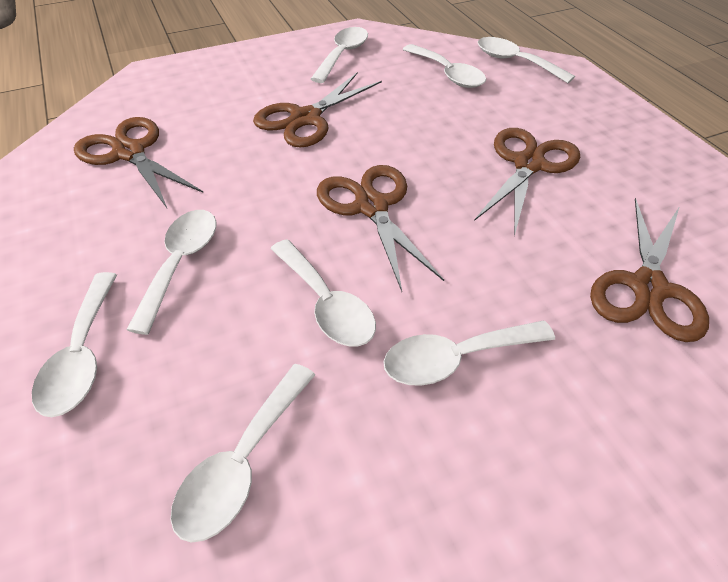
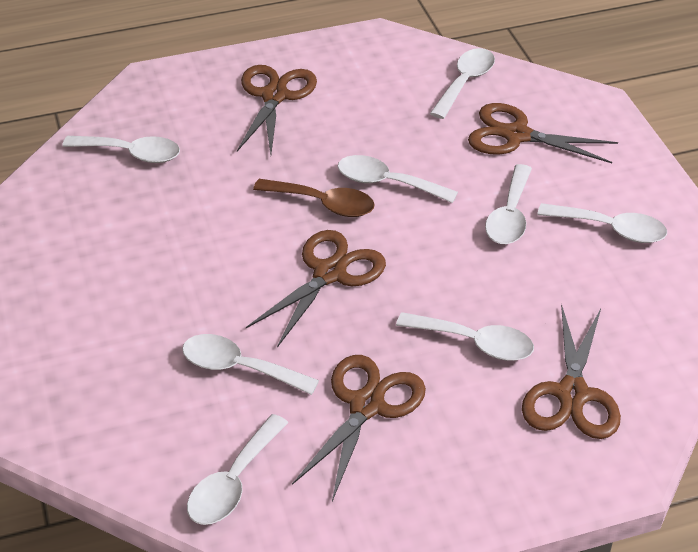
brown spoon: 0 -> 1

